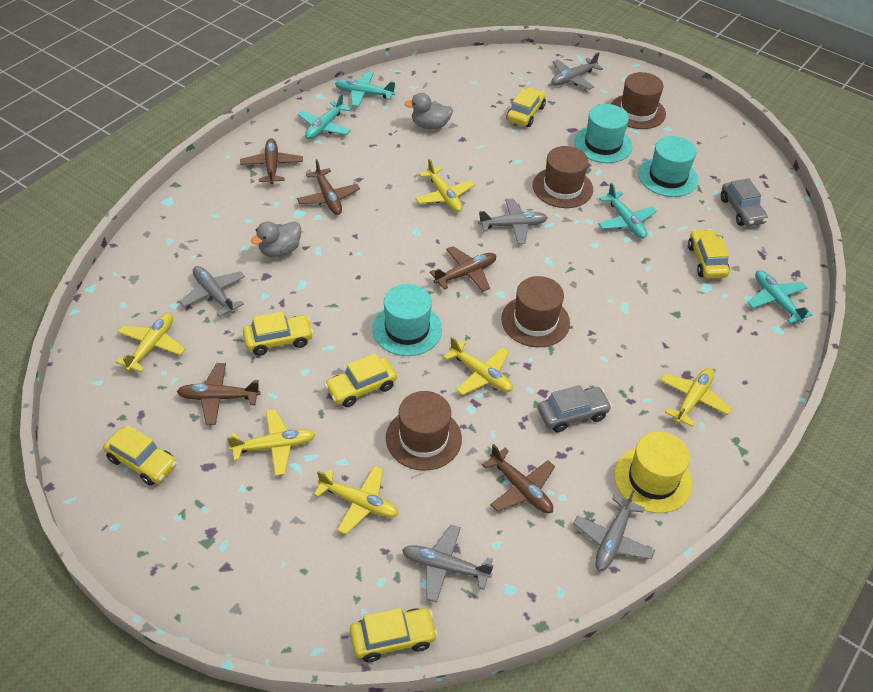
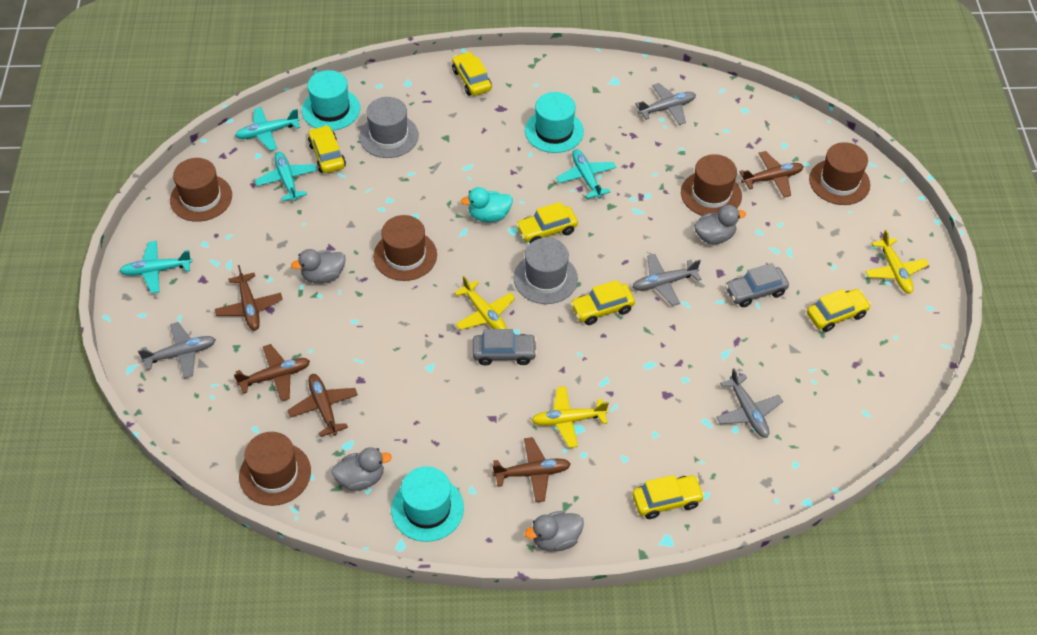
brown hat: 4 -> 5
grey duck: 2 -> 4
grey hat: 0 -> 2
grey plane: 5 -> 4
turquoise duck: 0 -> 1
yellow hat: 1 -> 0
yellow plane: 6 -> 3

